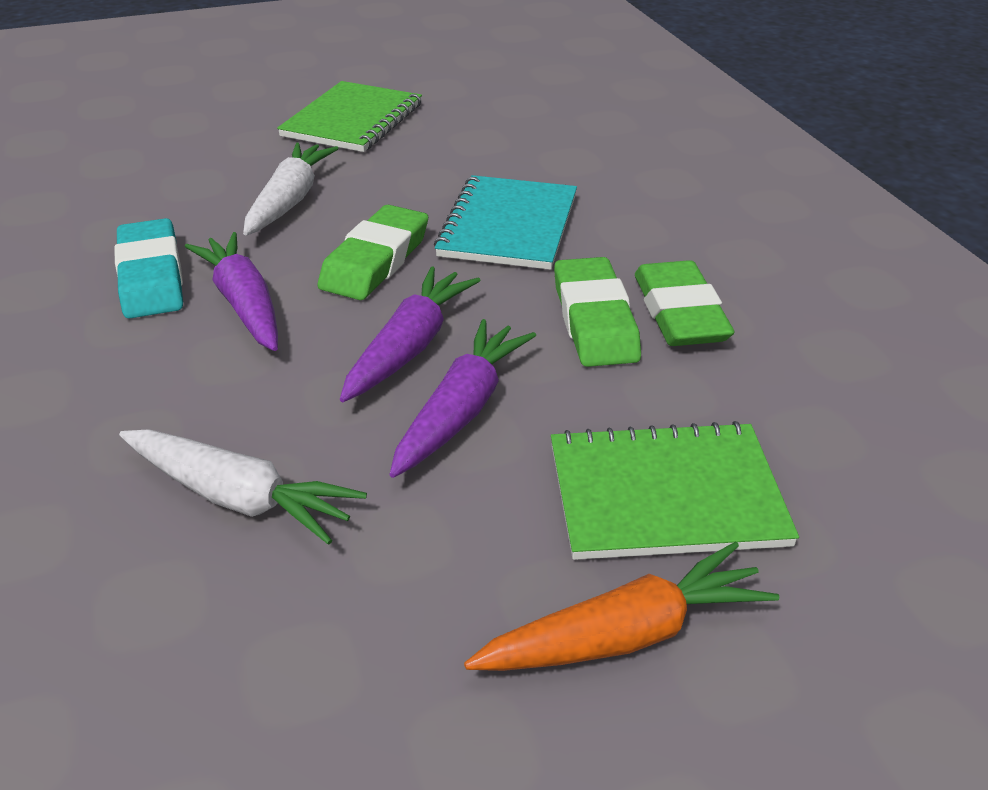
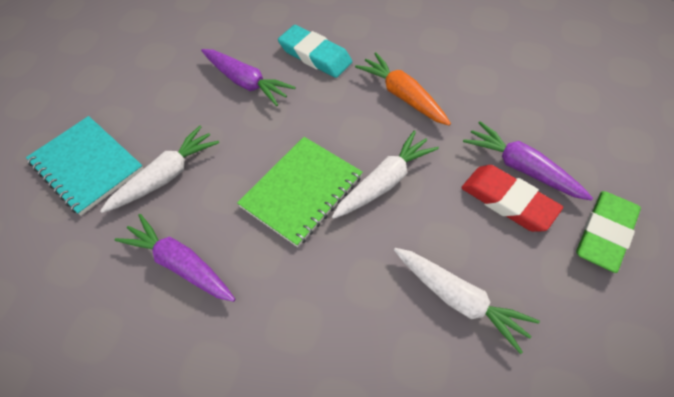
green eraser: 3 -> 1
green notebook: 2 -> 1
red eraser: 0 -> 1
white carrot: 2 -> 3

